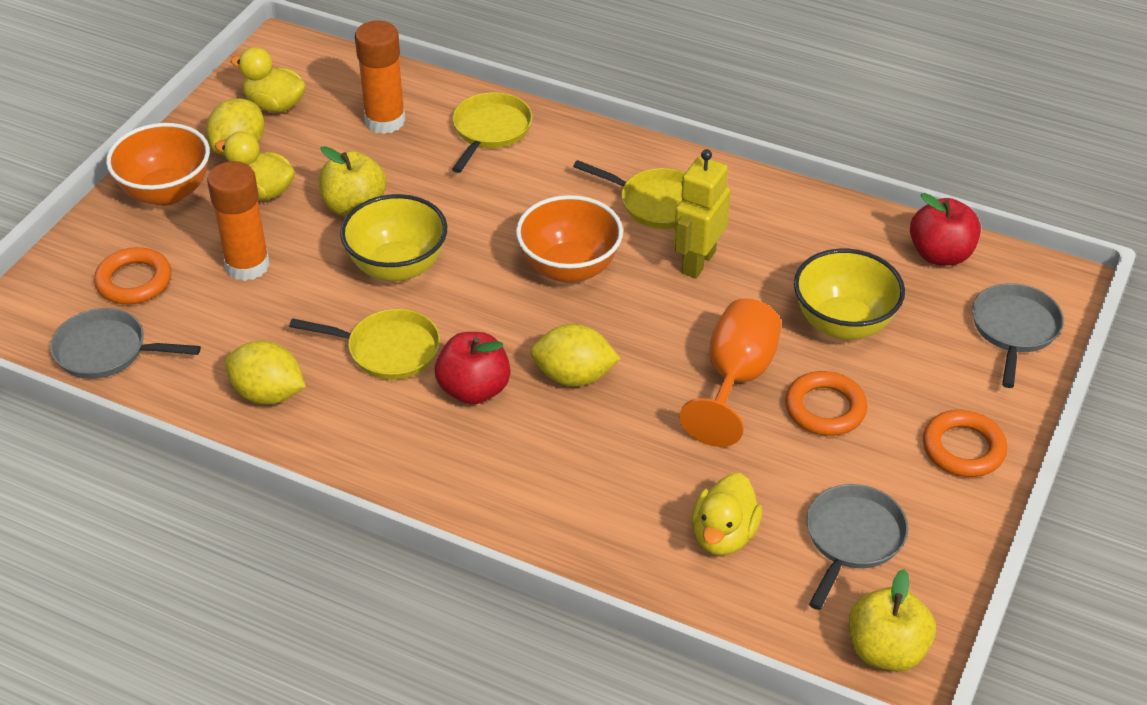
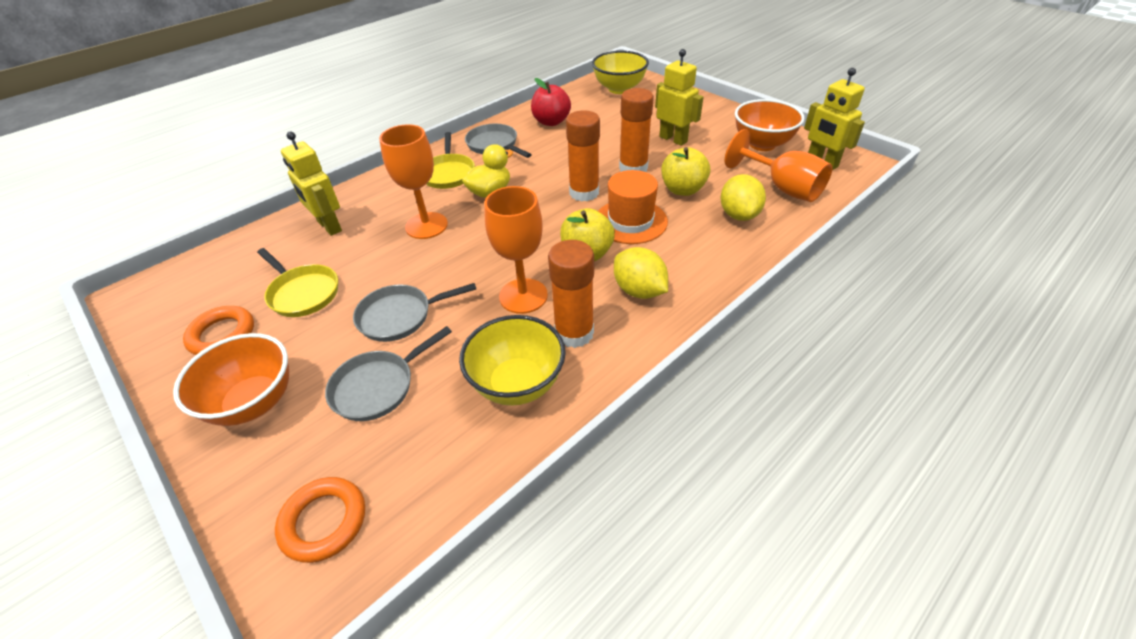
orange glue stick: 2 -> 3
orange goblet: 1 -> 3
orange hat: 0 -> 1
orange ring: 3 -> 2
red apple: 2 -> 1
yellow duck: 3 -> 1
yellow lemon: 3 -> 2
yellow pan: 3 -> 2
yellow robot: 1 -> 3

